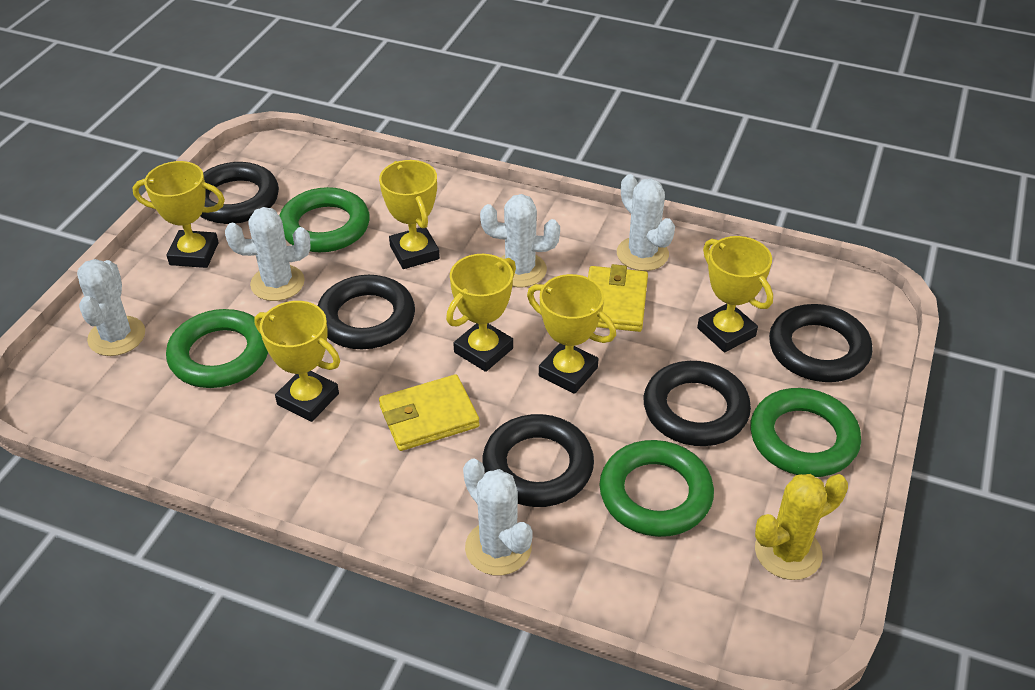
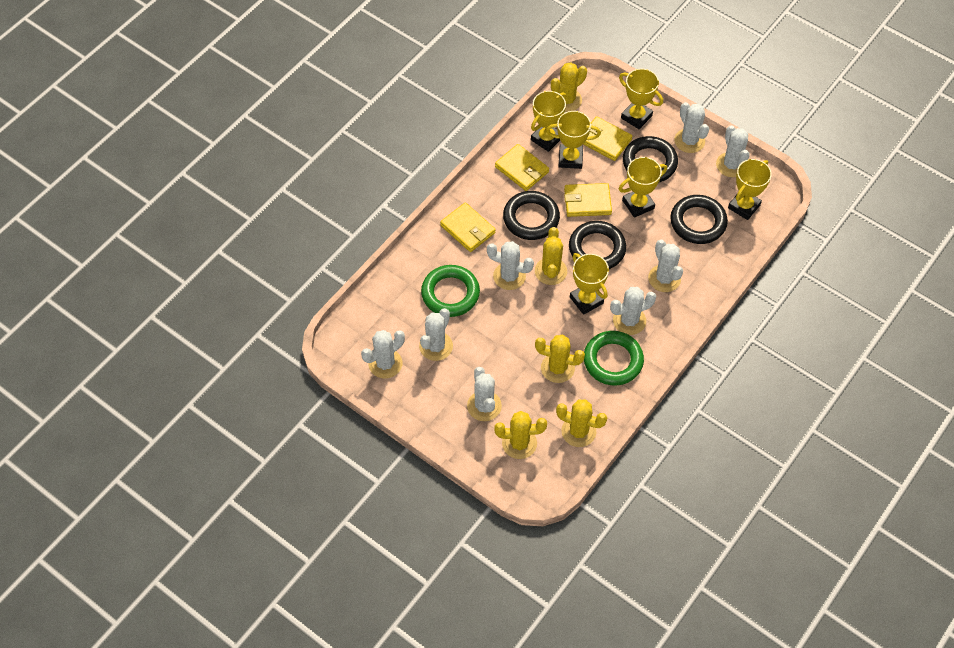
black ring: 5 -> 4
green ring: 4 -> 2
white cactus: 5 -> 8
yellow cactus: 1 -> 5
yellow wallet: 2 -> 4

